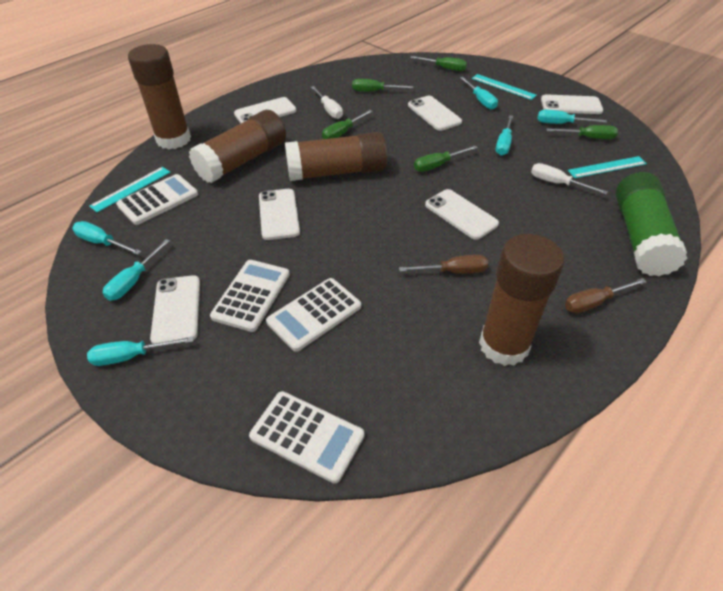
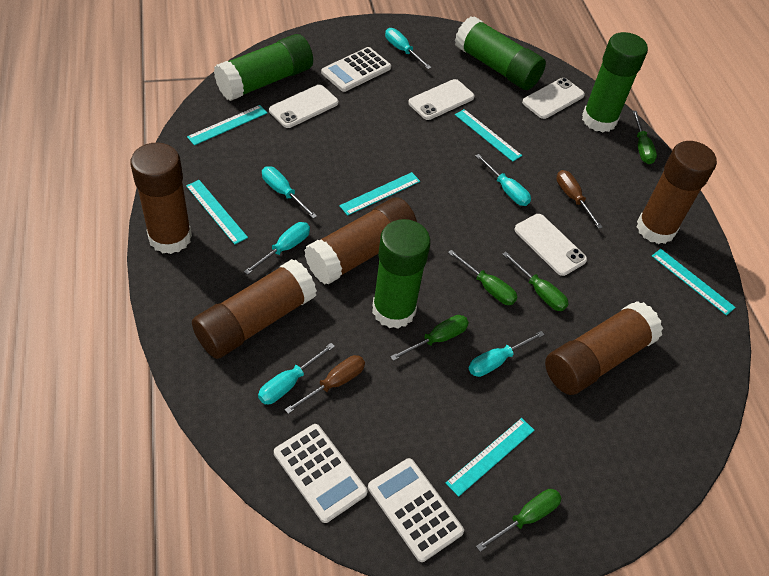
brown glue stick: 4 -> 5
green glue stick: 1 -> 4
turquoise ruler: 3 -> 6
white calculator: 4 -> 3
white phone: 6 -> 4
white screwdriver: 2 -> 0

